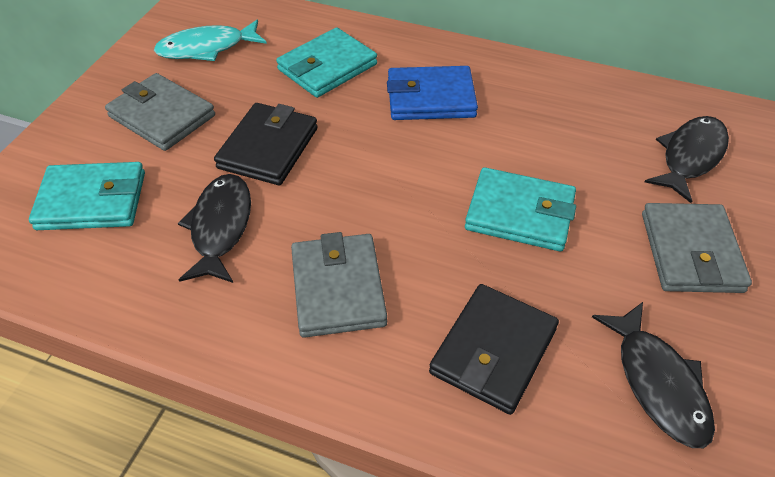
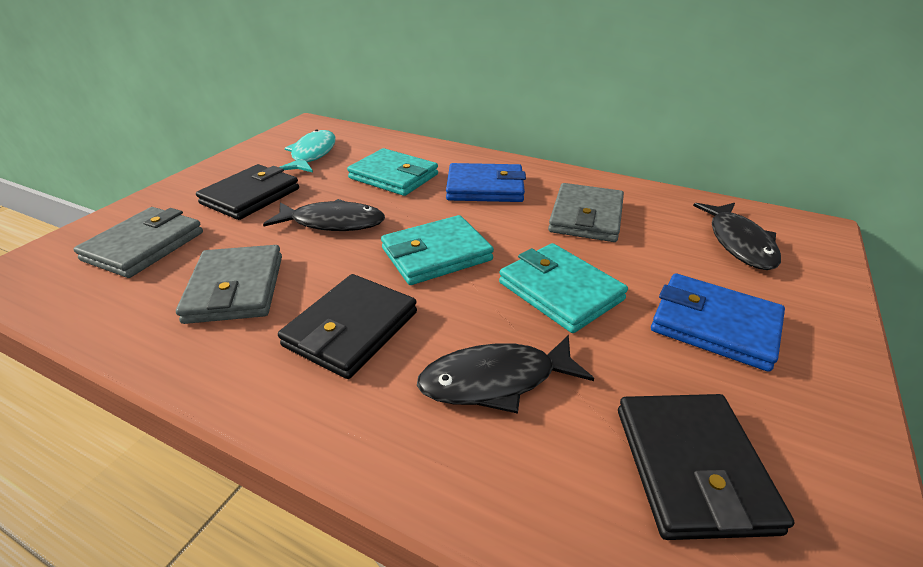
black wallet: 2 -> 3
blue wallet: 1 -> 2

